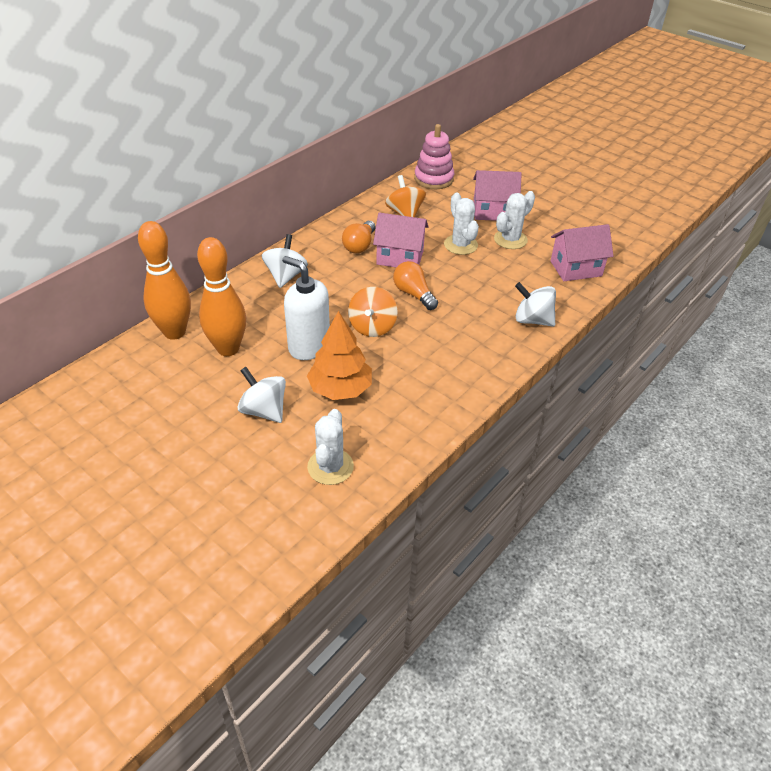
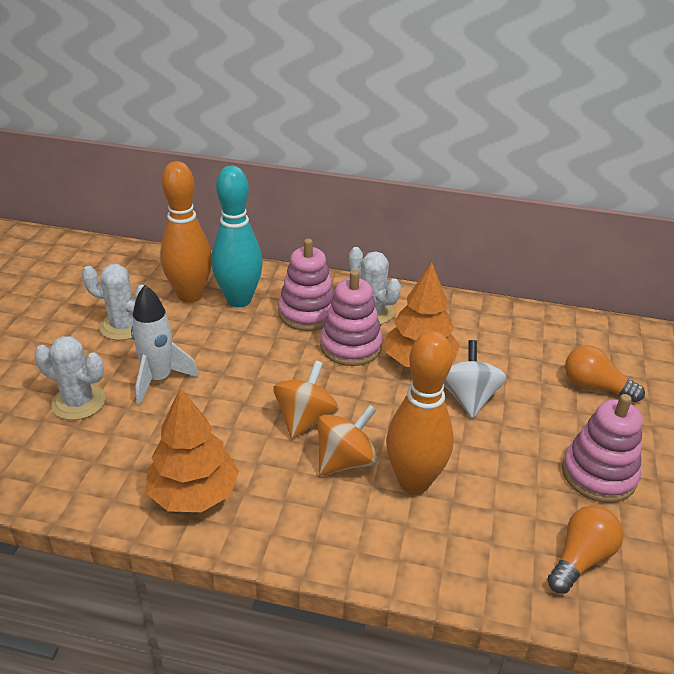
orange tree: 1 -> 2
pink house: 3 -> 0
pink stacking toy: 1 -> 3
turquoise bowling pin: 0 -> 1
white rocket: 0 -> 1
white soap dispenser: 1 -> 0
white spinning top: 3 -> 1

